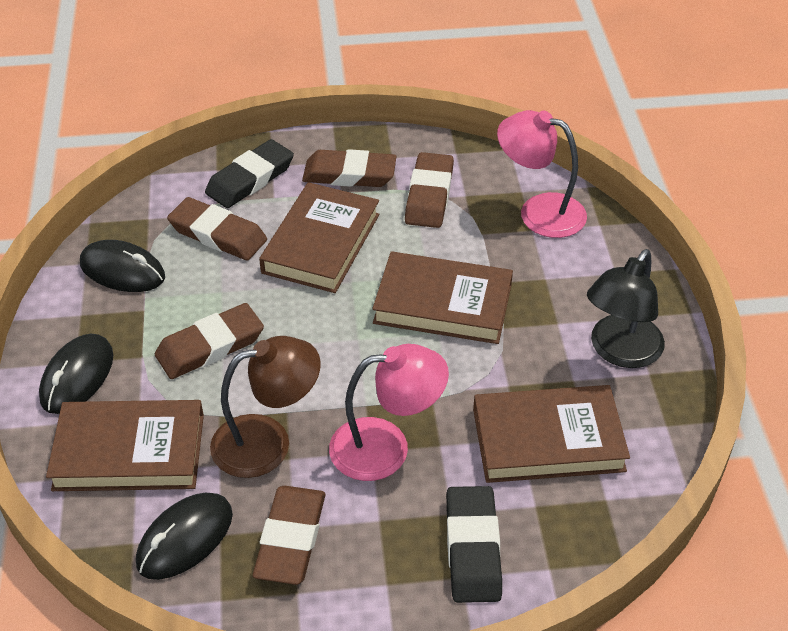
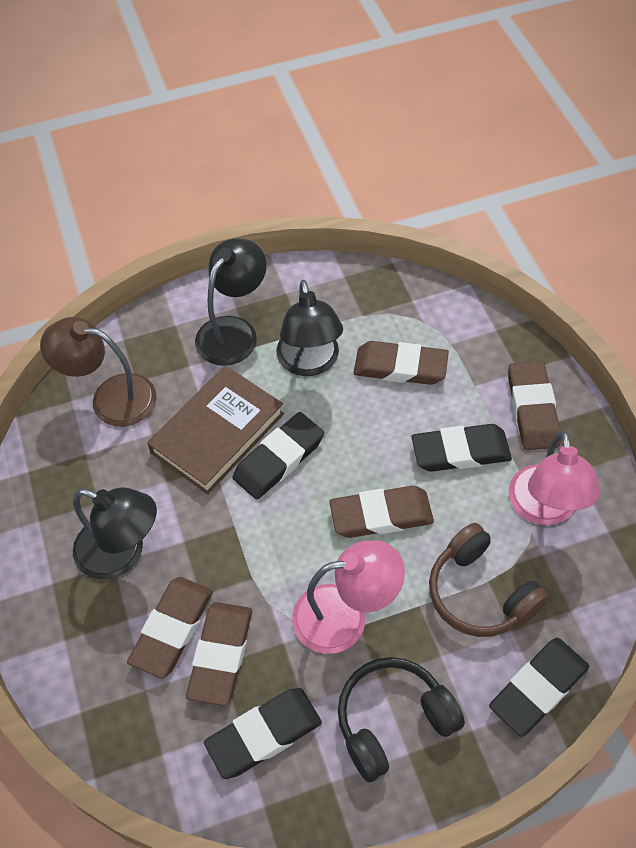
black eraser: 2 -> 4
black headphones: 0 -> 1
black lamp: 1 -> 3
black mouse: 3 -> 0
brown book: 4 -> 1
brown headphones: 0 -> 1

